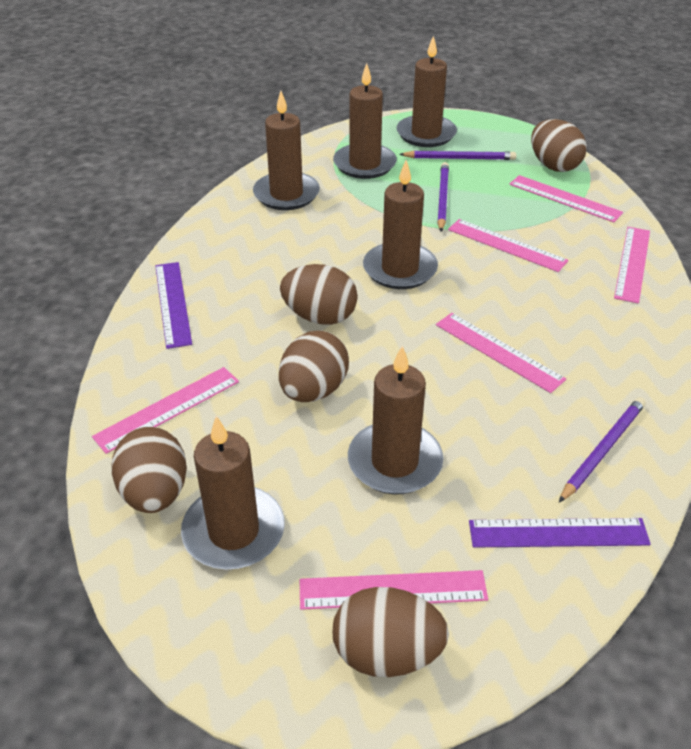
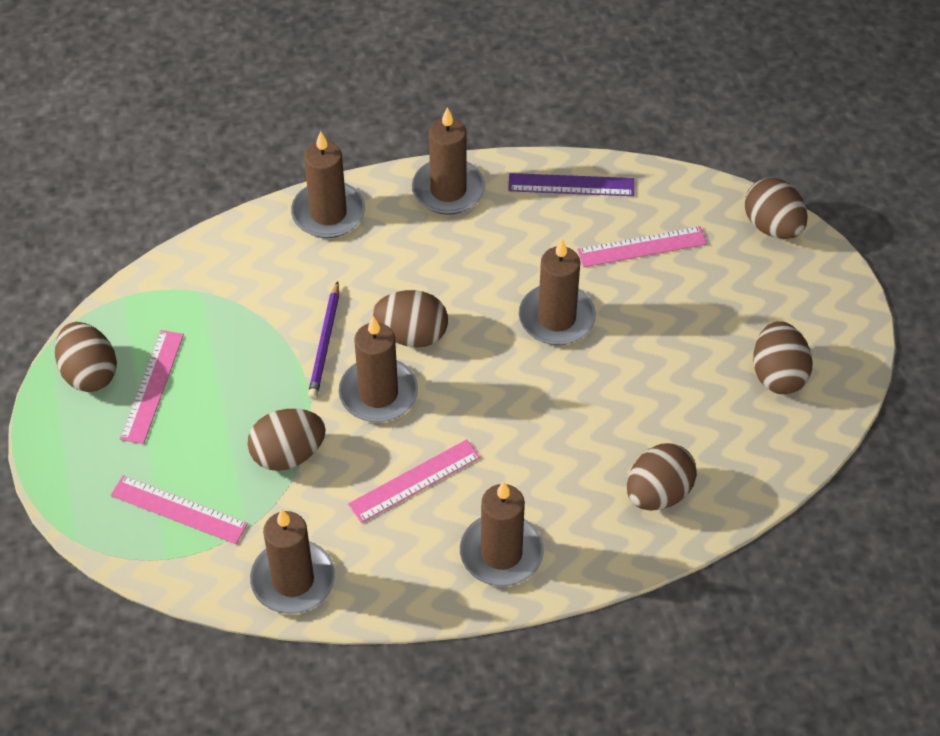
brown egg: 5 -> 6
pink ruler: 6 -> 4
purple pencil: 3 -> 1
purple ruler: 2 -> 1

